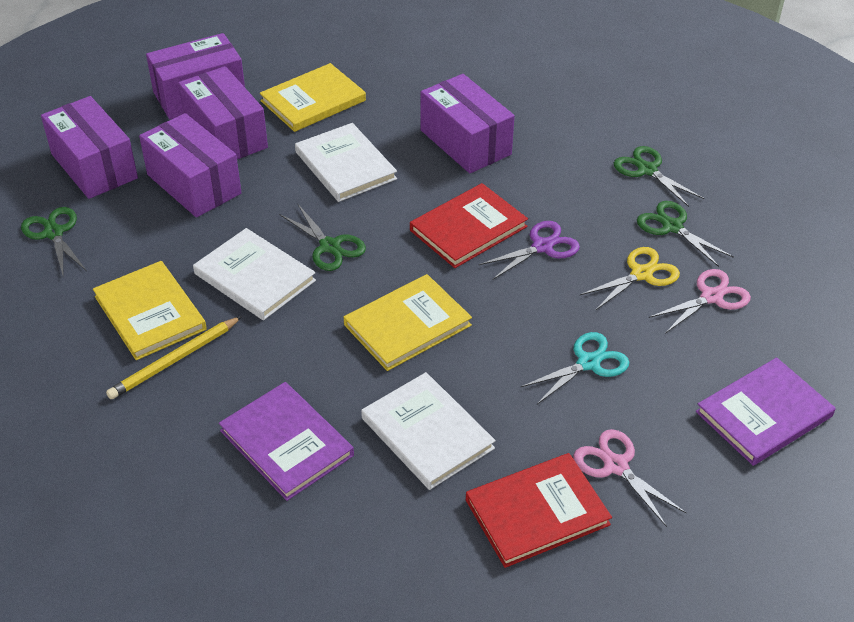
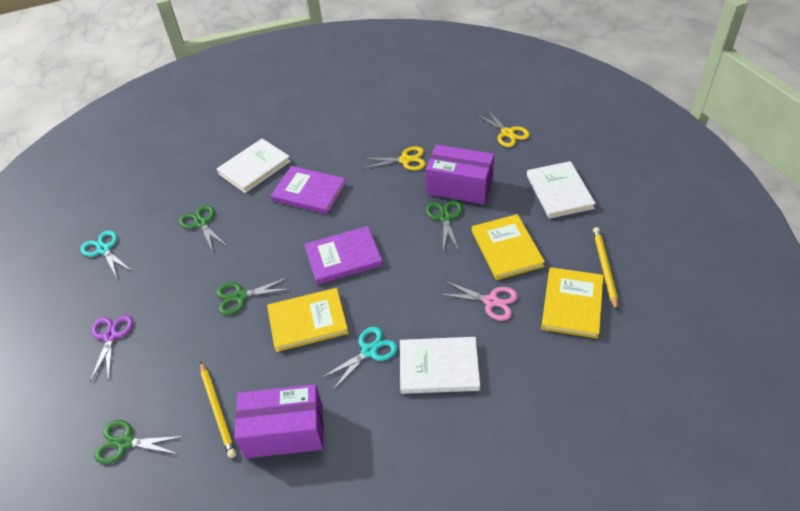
pink scissors: 2 -> 1
purple box: 5 -> 2
red book: 2 -> 0
turquoise scissors: 1 -> 2
yellow pencil: 1 -> 2
yellow scissors: 1 -> 2

